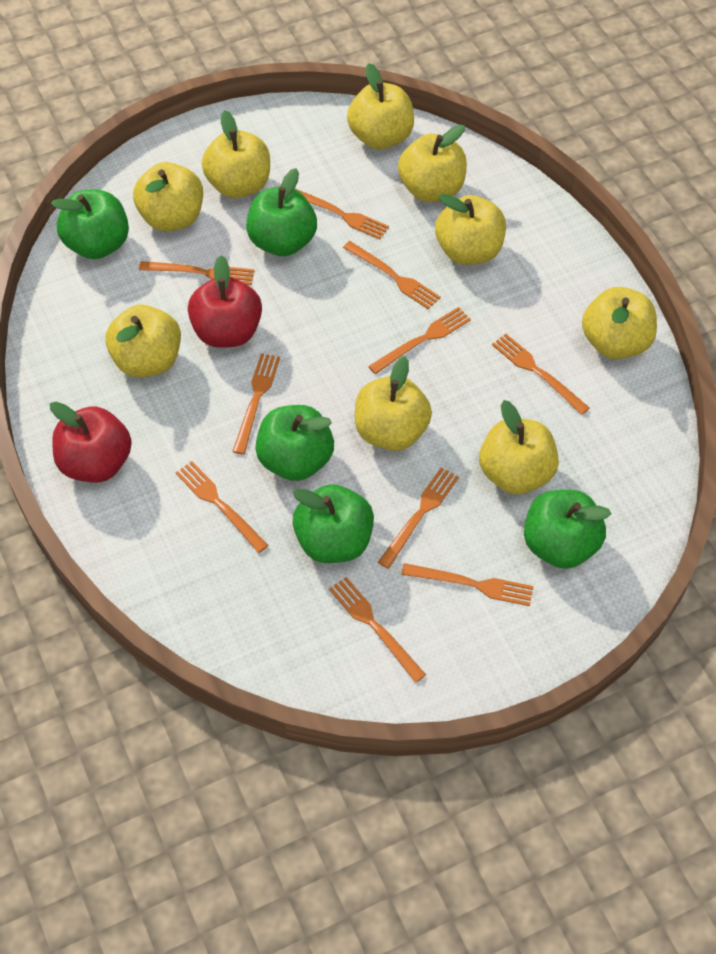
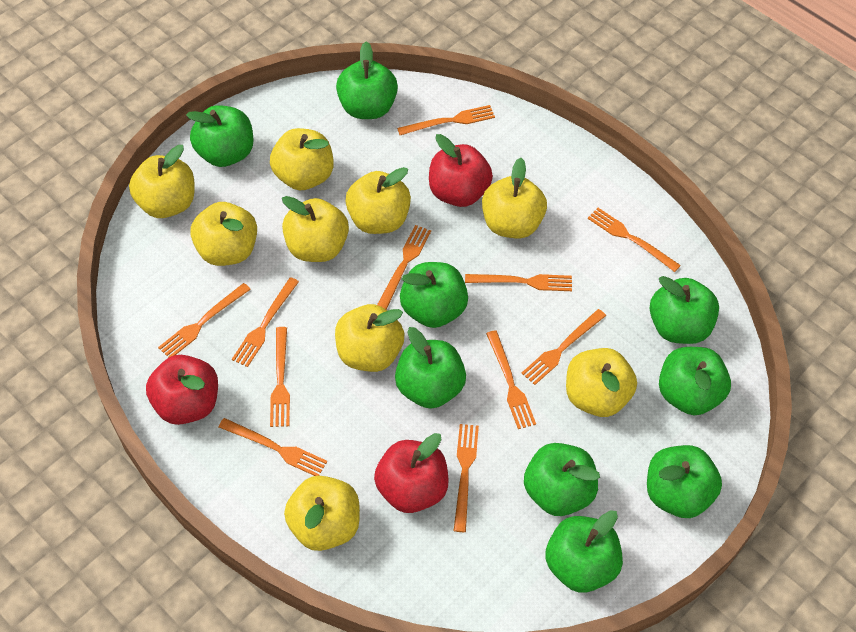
green apple: 5 -> 9
orange fork: 10 -> 11
red apple: 2 -> 3

